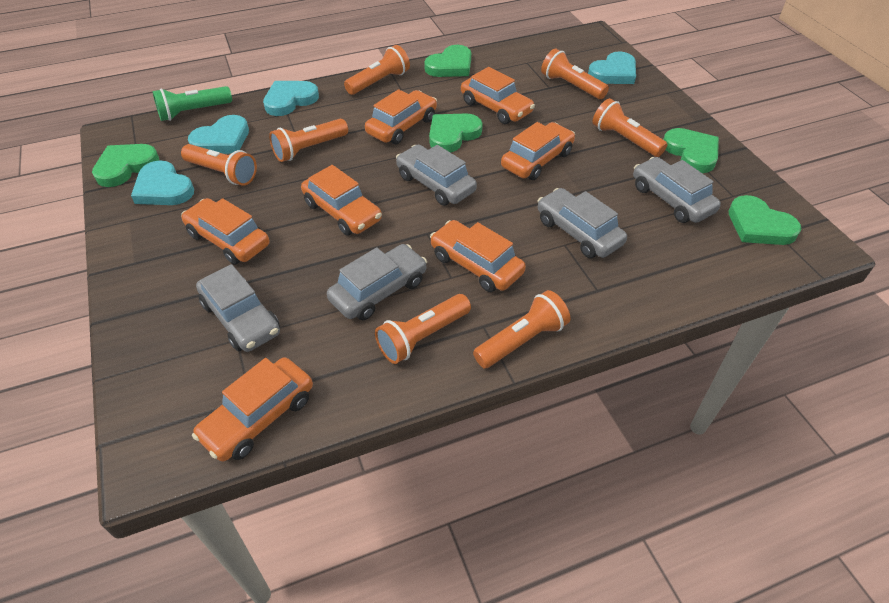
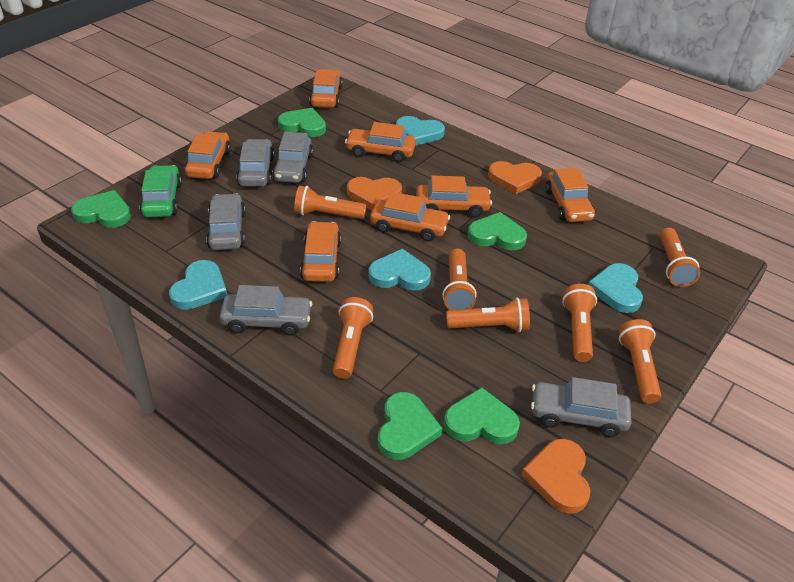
green car: 0 -> 1
green flashlight: 1 -> 0
orange heart: 0 -> 3

